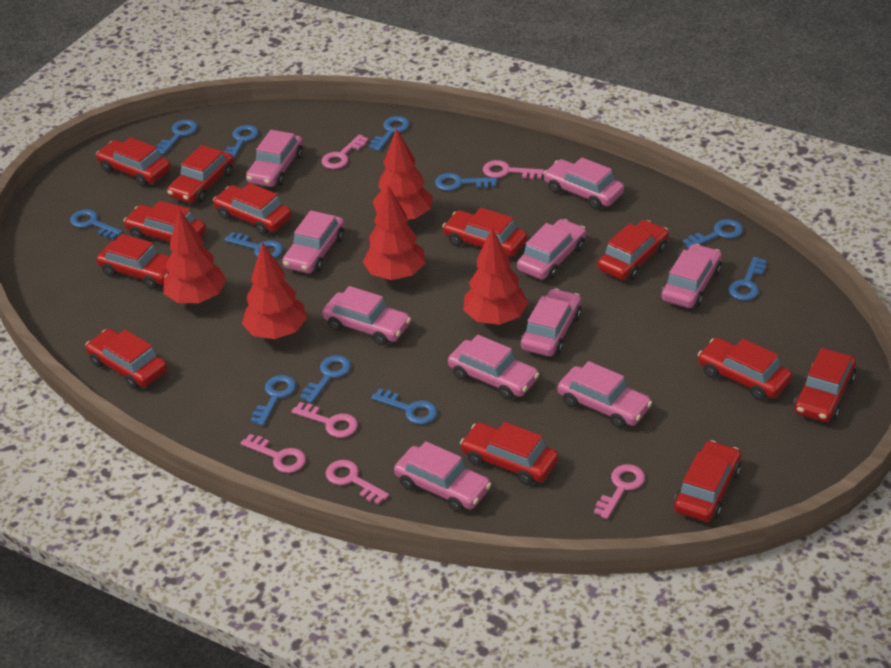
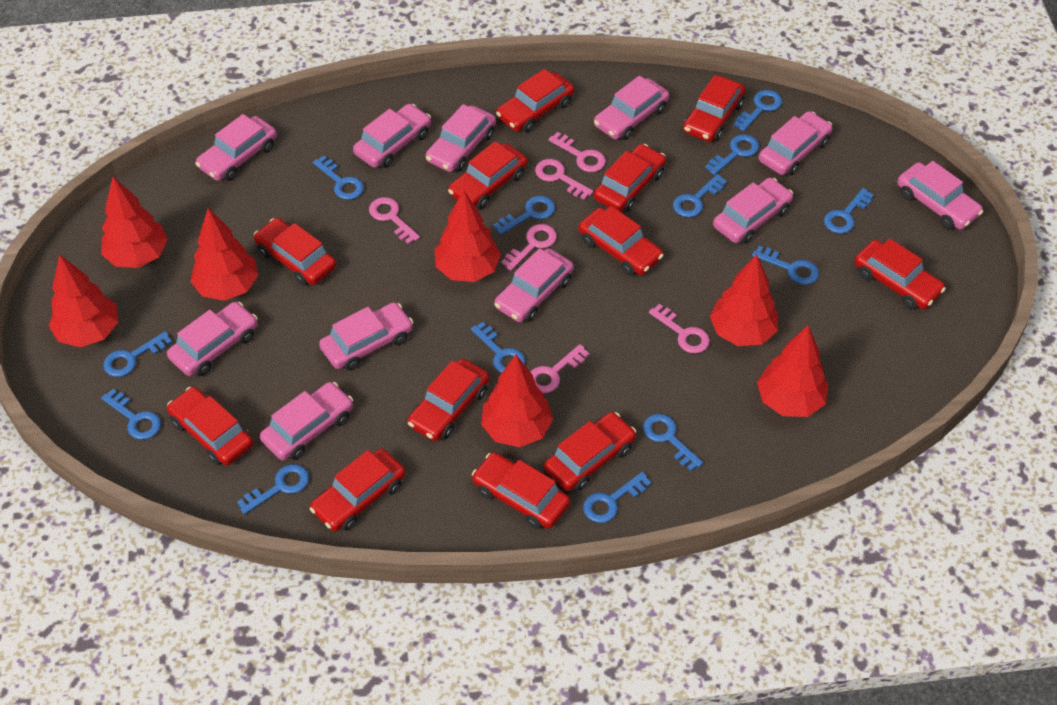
blue key: 11 -> 13
pink car: 10 -> 11
red tree: 5 -> 7

